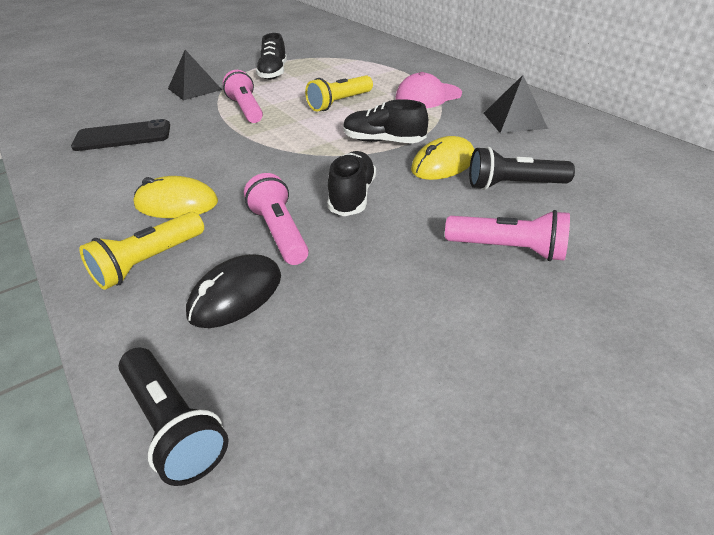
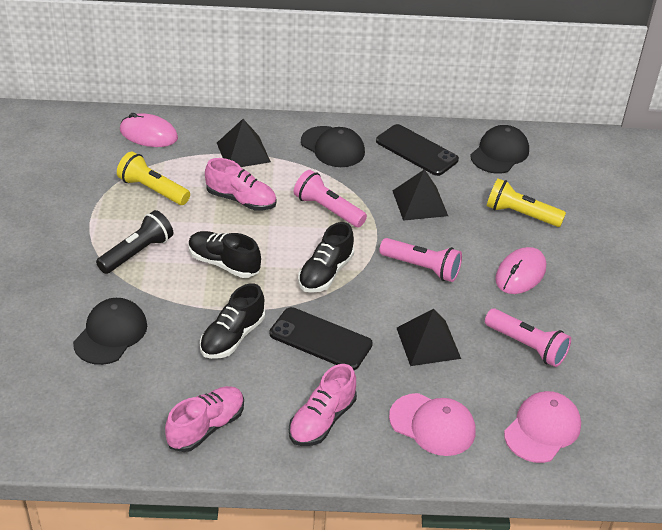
black cap: 0 -> 3
black flashlight: 2 -> 1
black mouse: 1 -> 0
black phone: 1 -> 2
black pyramid: 2 -> 3
pink cap: 1 -> 2
pink mouse: 0 -> 2
pink shoe: 0 -> 3
yellow mouse: 2 -> 0

